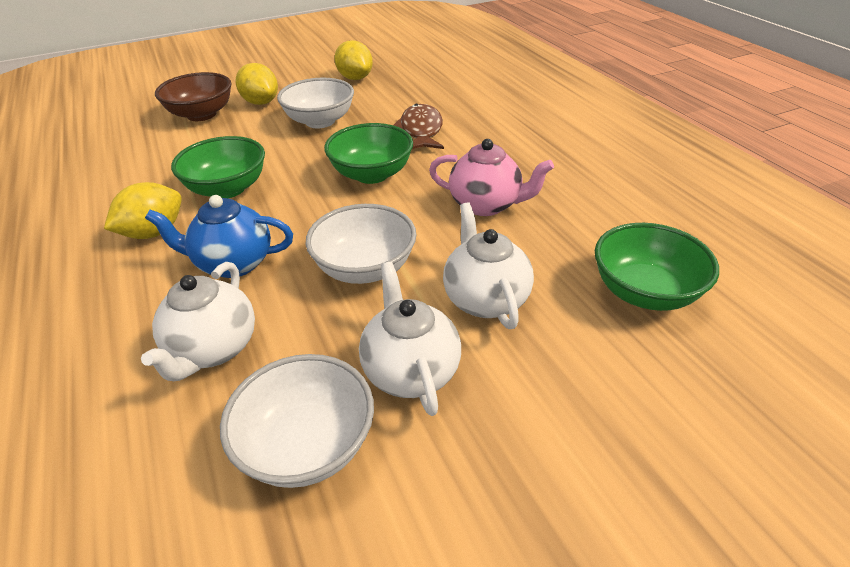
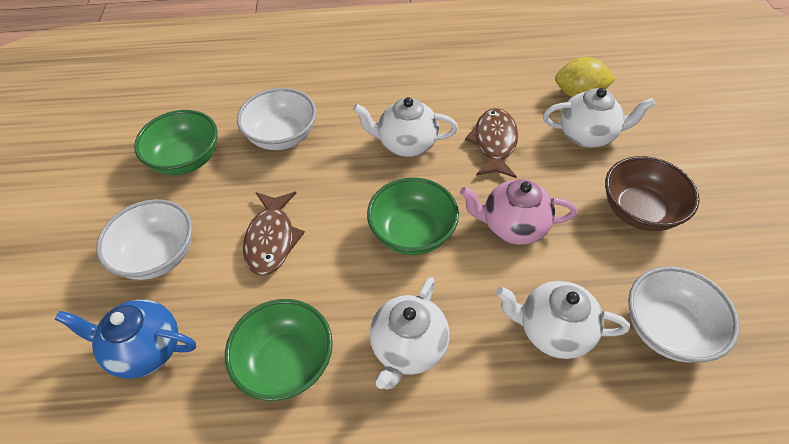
brown fish: 1 -> 2
white teapot: 3 -> 4
yellow lemon: 3 -> 1

